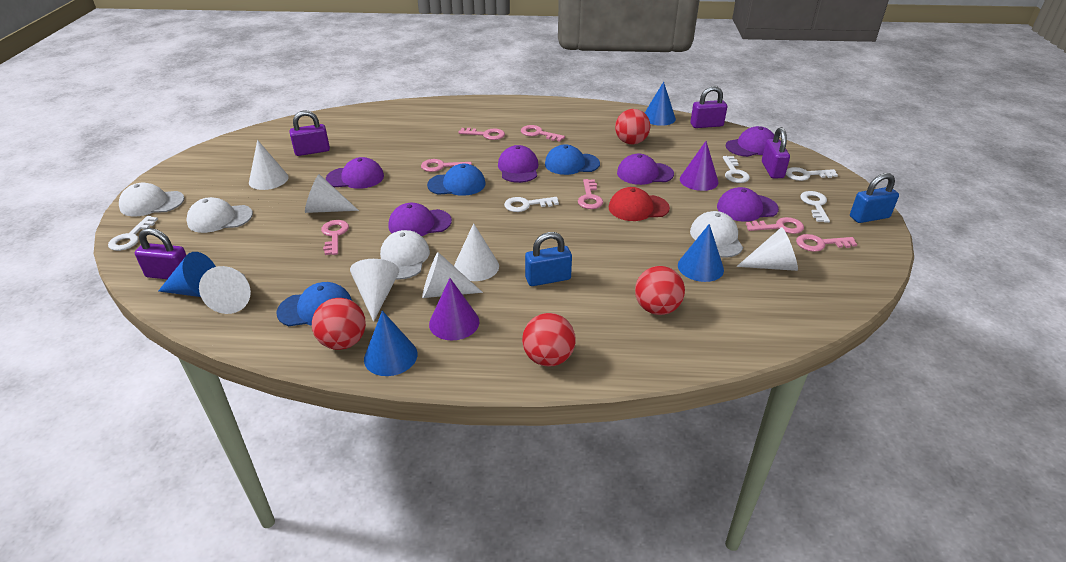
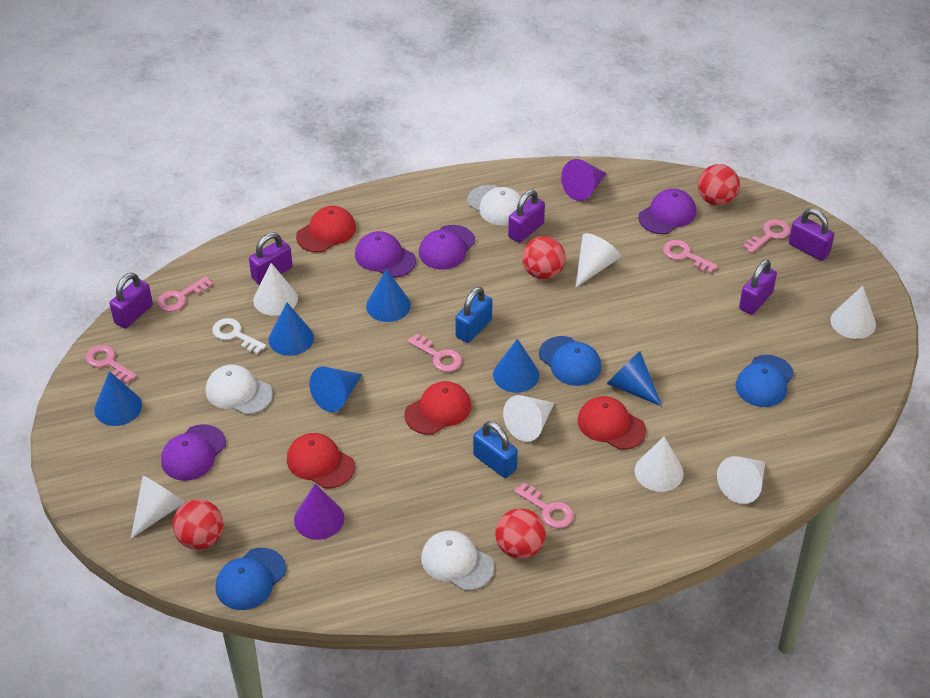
blue cone: 4 -> 6
pink key: 7 -> 6
purple cap: 6 -> 4
purple padlock: 4 -> 5
red cap: 1 -> 4
white cap: 4 -> 3
white key: 5 -> 1

